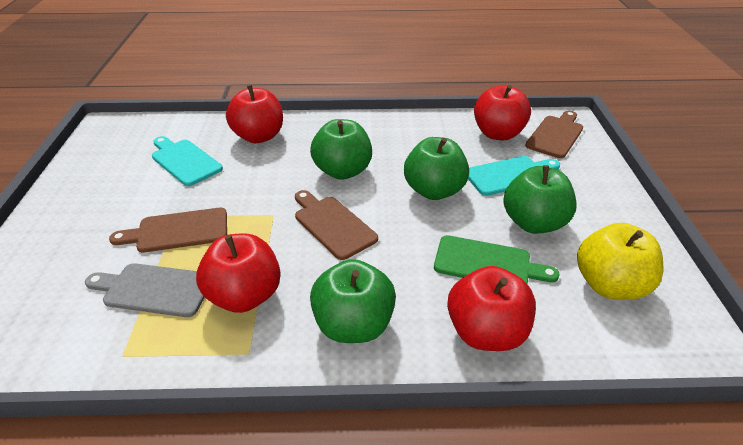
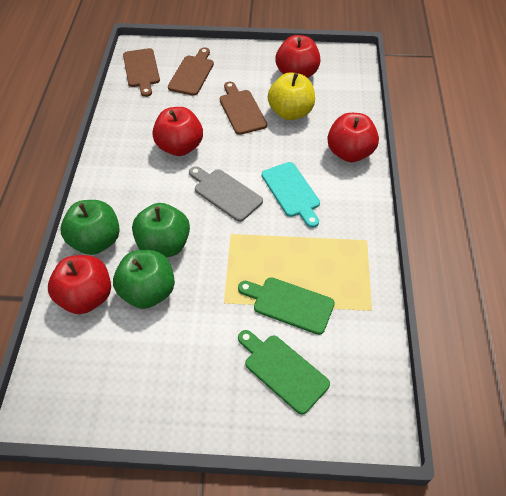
green apple: 4 -> 3
green cutting board: 1 -> 2
turquoise cutting board: 2 -> 1

